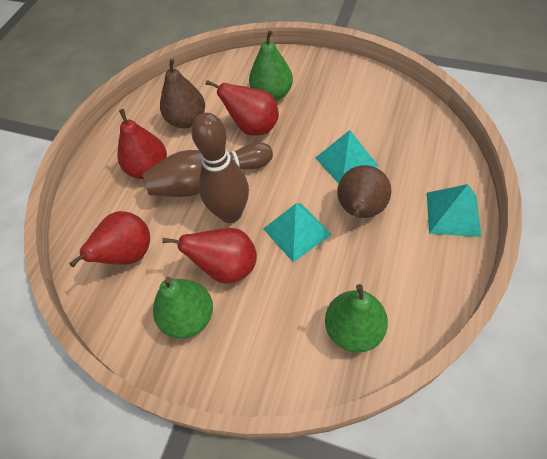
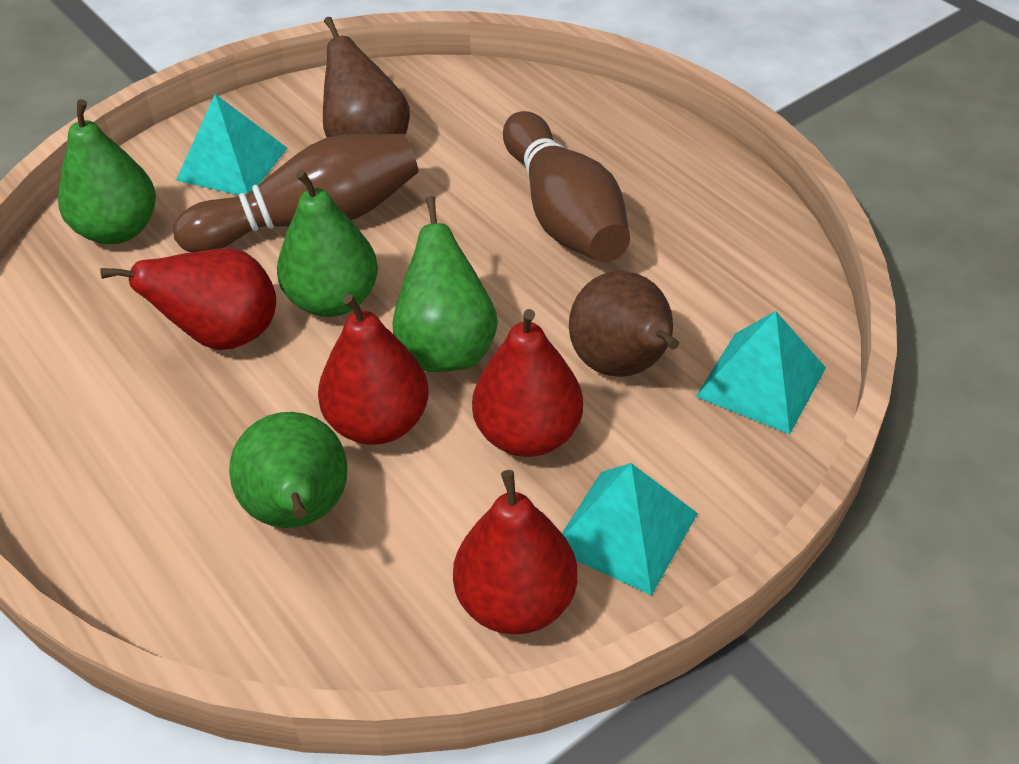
green pear: 3 -> 4

